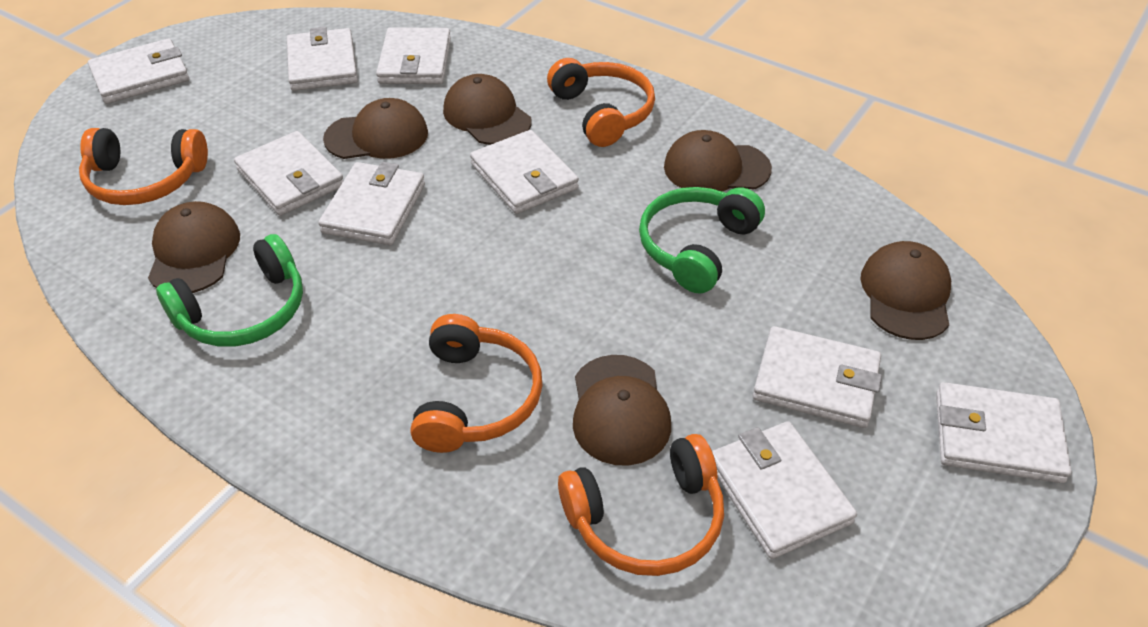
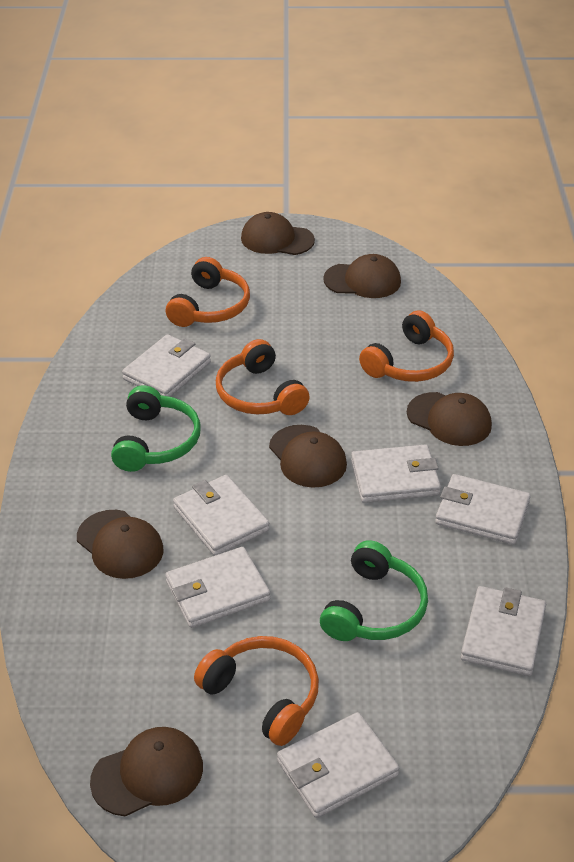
white wallet: 9 -> 7

